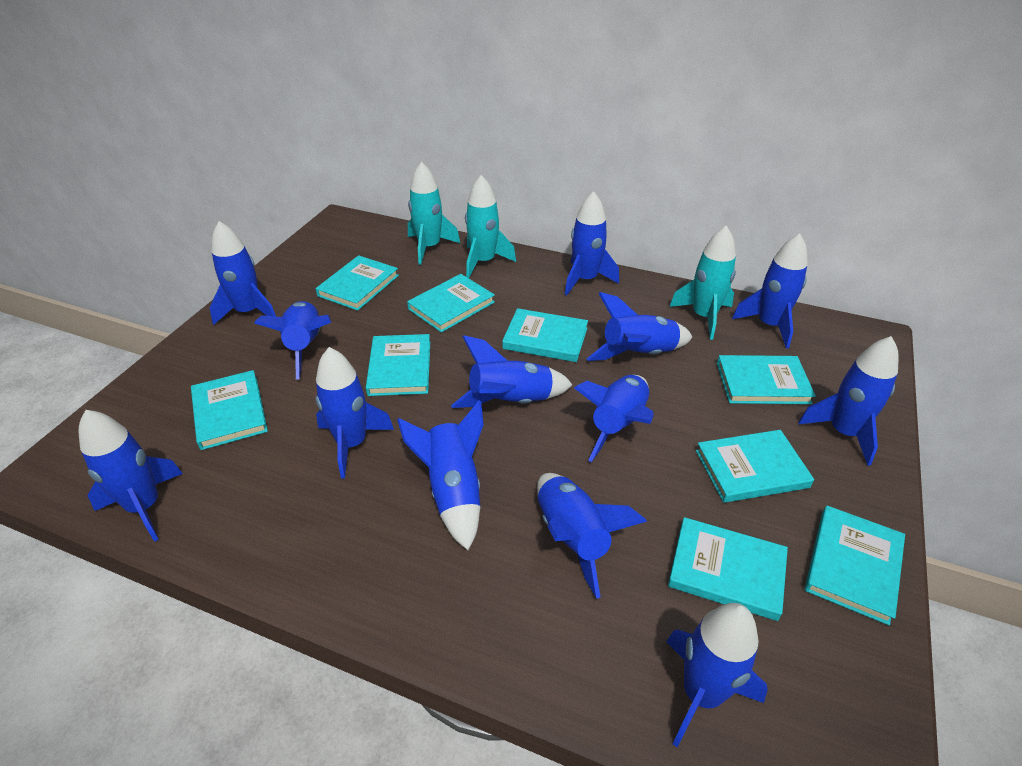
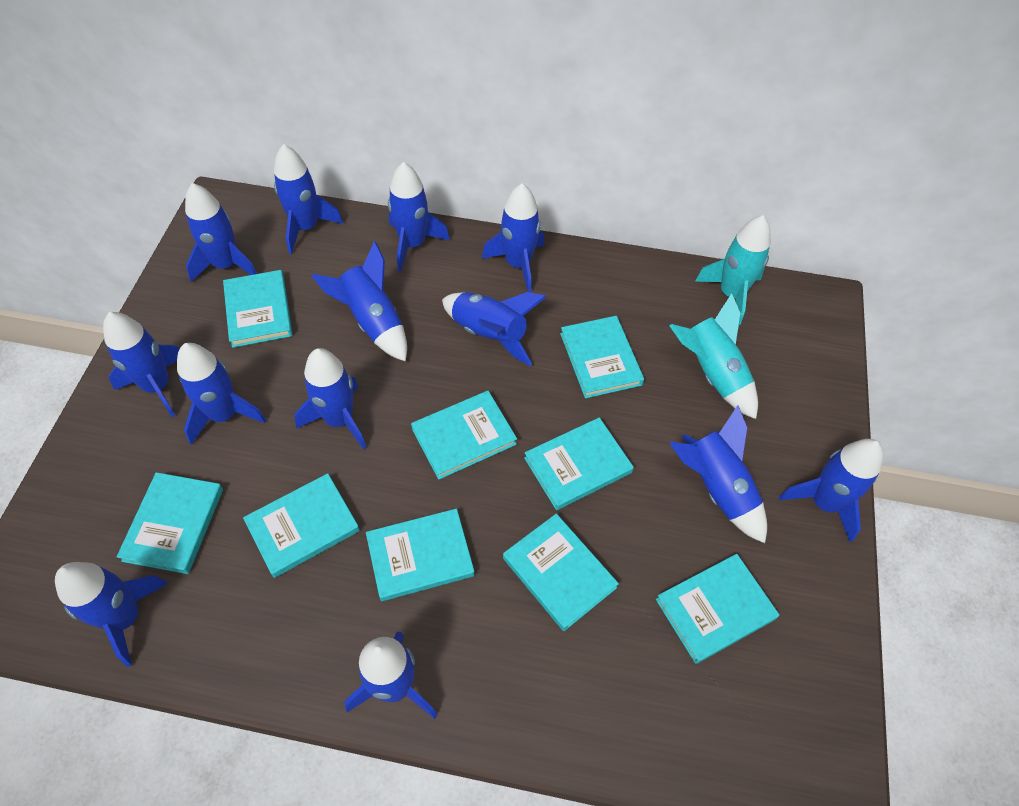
turquoise rocket: 3 -> 2

